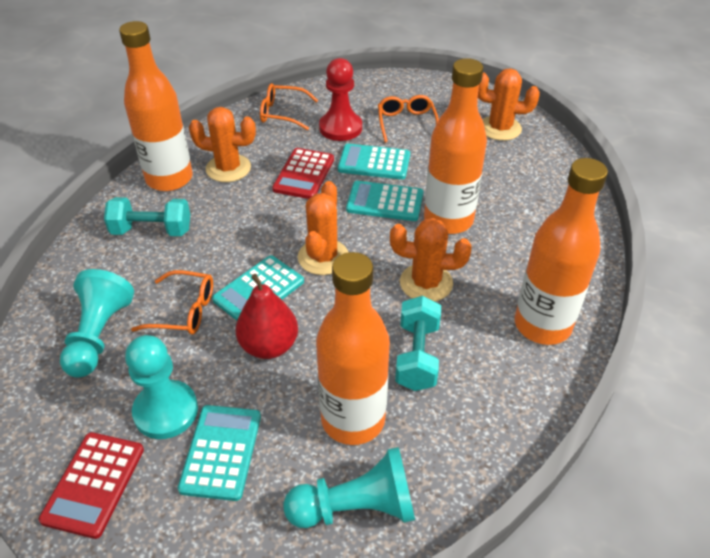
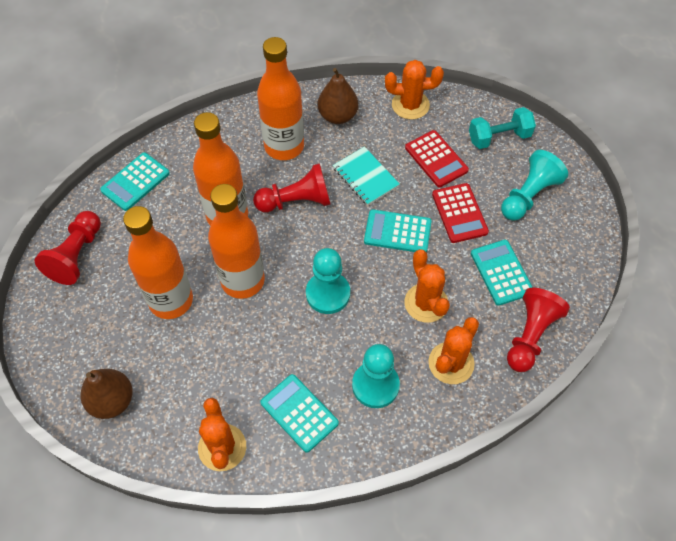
brown pear: 0 -> 2
orange glasses: 3 -> 0
red pawn: 1 -> 3
red pear: 1 -> 0
turquoise dumbbell: 2 -> 1
turquoise notebook: 0 -> 1

